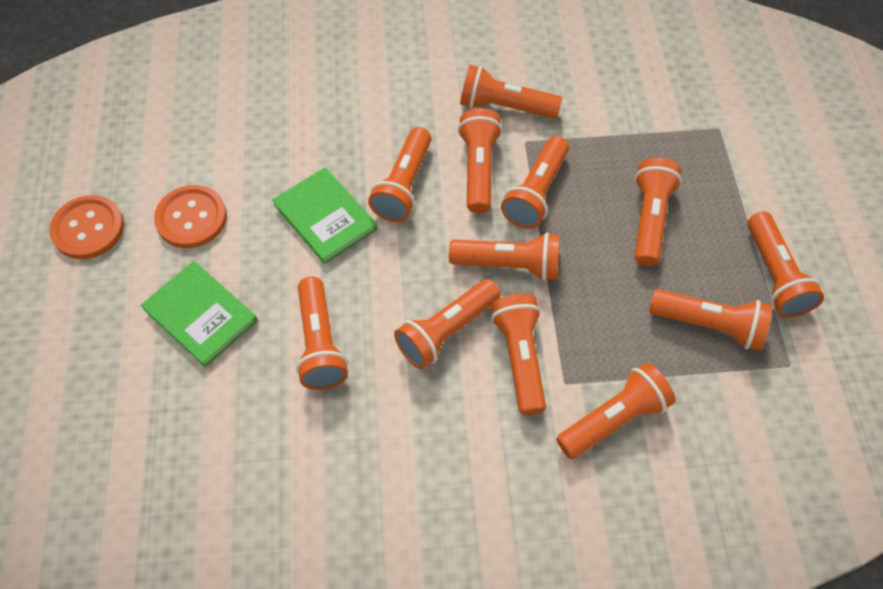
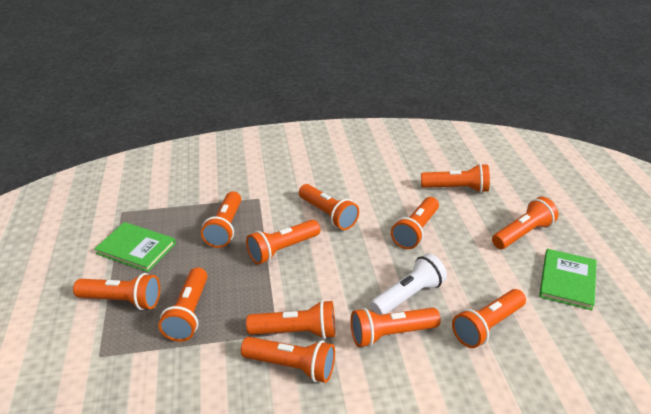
orange button: 2 -> 0
white flashlight: 0 -> 1

